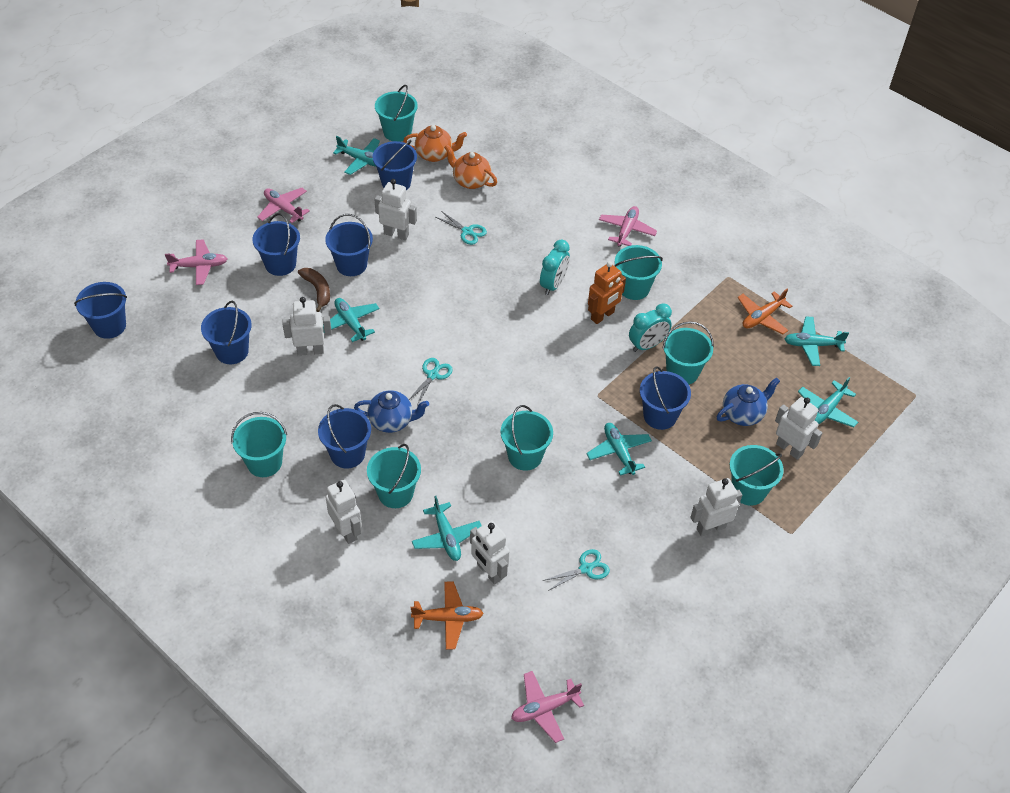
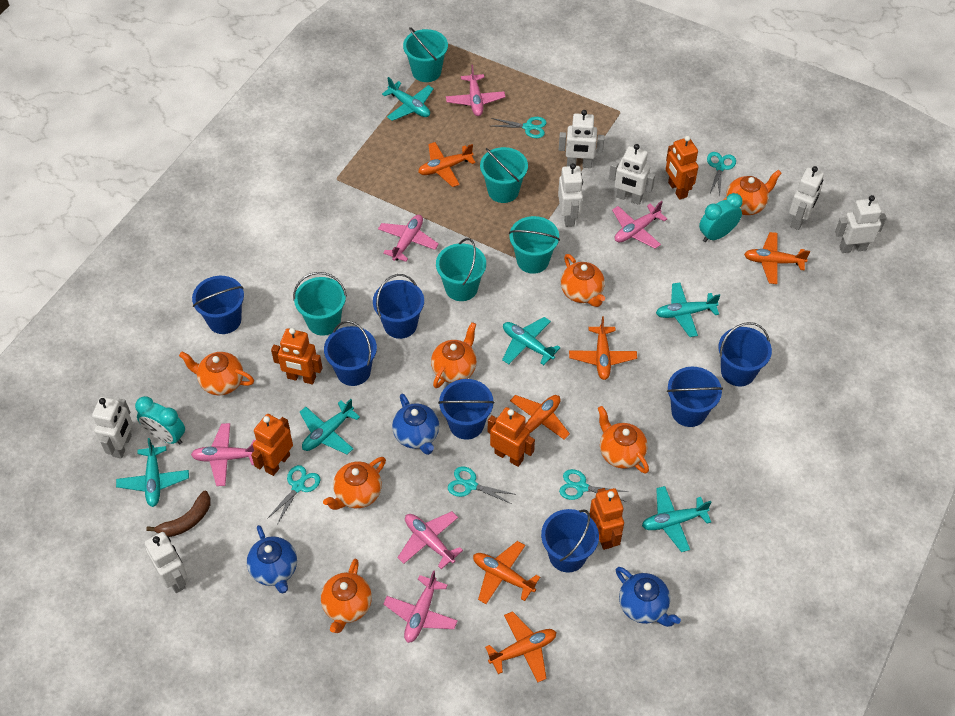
blue teapot: 2 -> 3
orange plane: 2 -> 6
orange robot: 1 -> 5
orange teapot: 2 -> 7
pink plane: 4 -> 6
turquoise bucket: 7 -> 5
turquoise scissors: 3 -> 5
white robot: 6 -> 7

